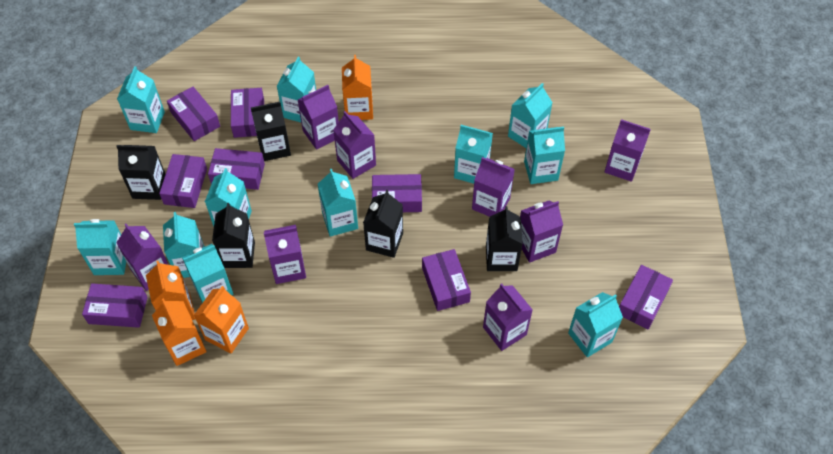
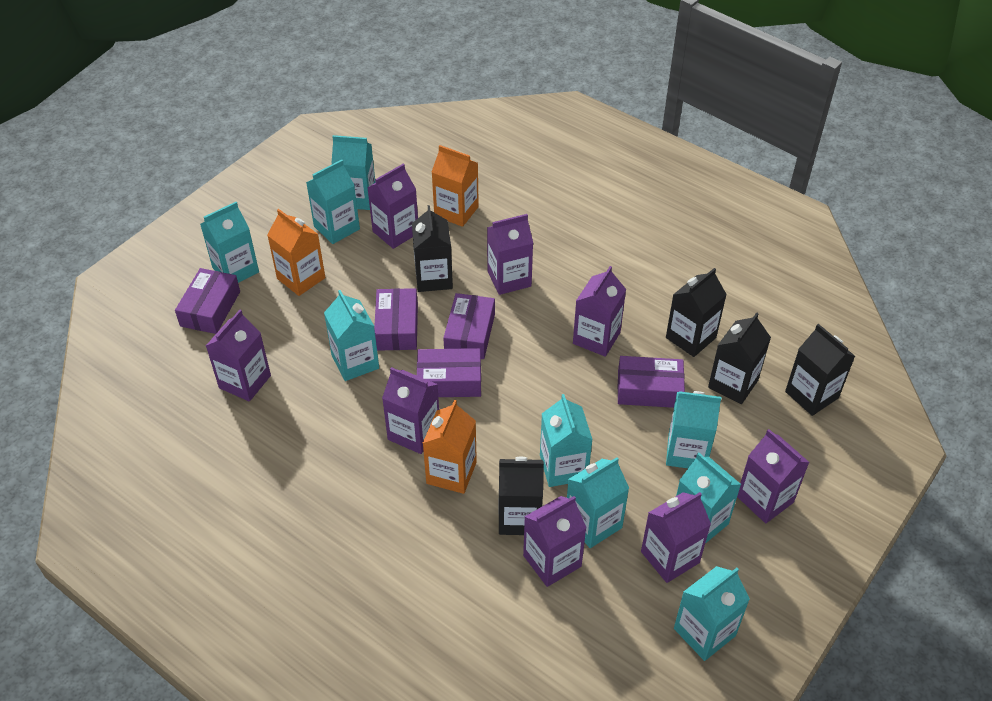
orange carton: 4 -> 3
purple box: 8 -> 5
turquoise carton: 11 -> 9

